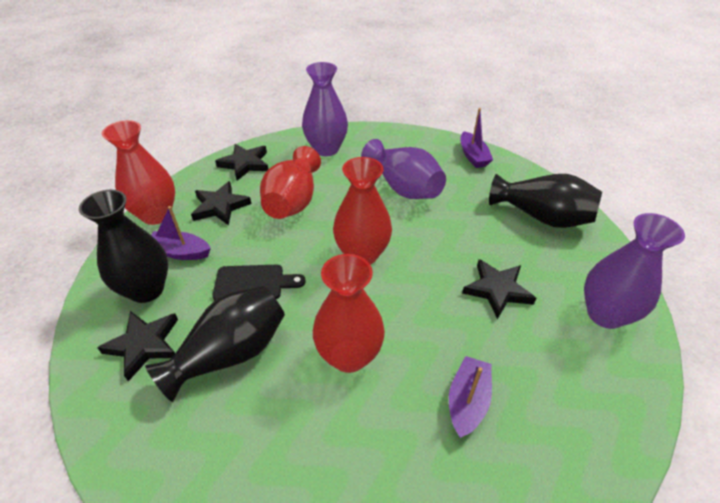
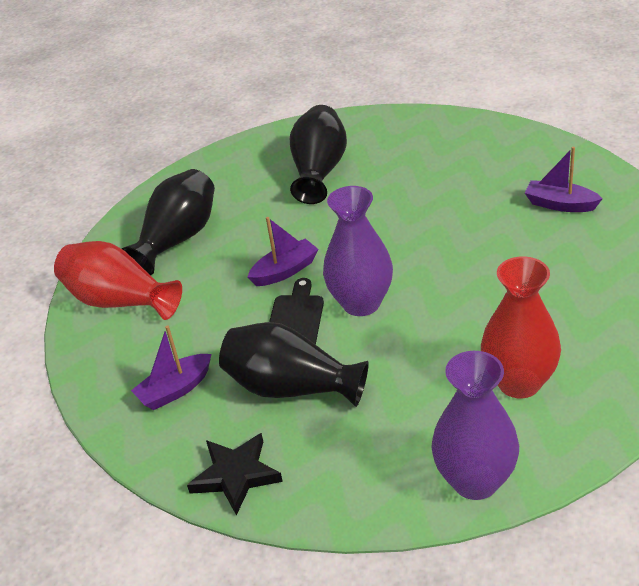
black star: 4 -> 1
purple vase: 3 -> 2
red vase: 4 -> 2

